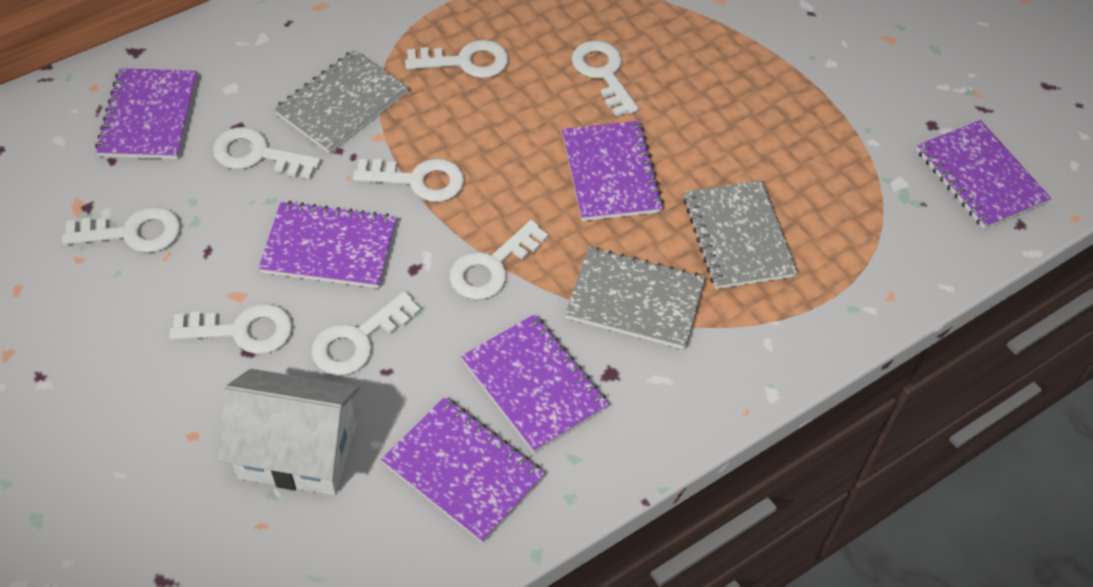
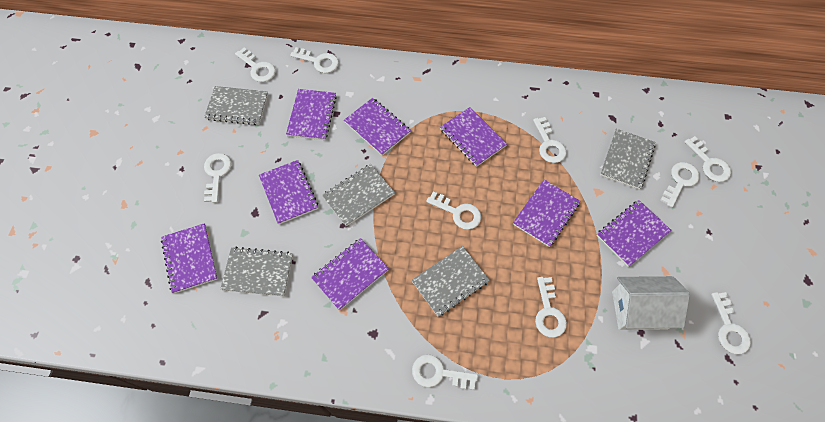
grey notebook: 3 -> 5
purple notebook: 6 -> 8
white key: 8 -> 10

